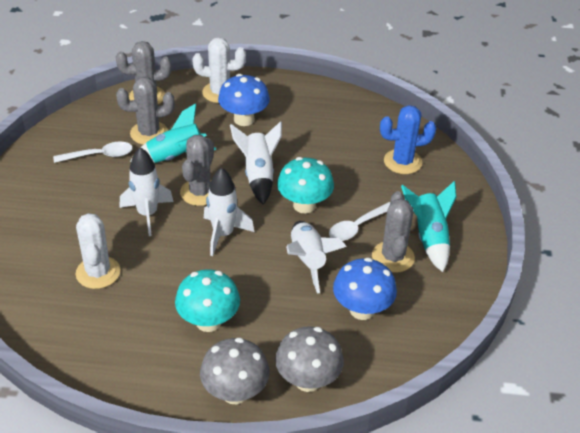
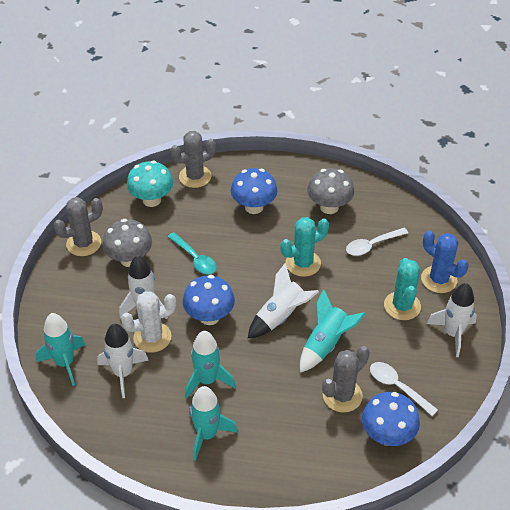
blue mushroom: 2 -> 3
grey cactus: 4 -> 3
turquoise cactus: 0 -> 2
turquoise mushroom: 2 -> 1
turquoise rocket: 2 -> 4
turquoise spoon: 0 -> 1
white cactus: 2 -> 1

